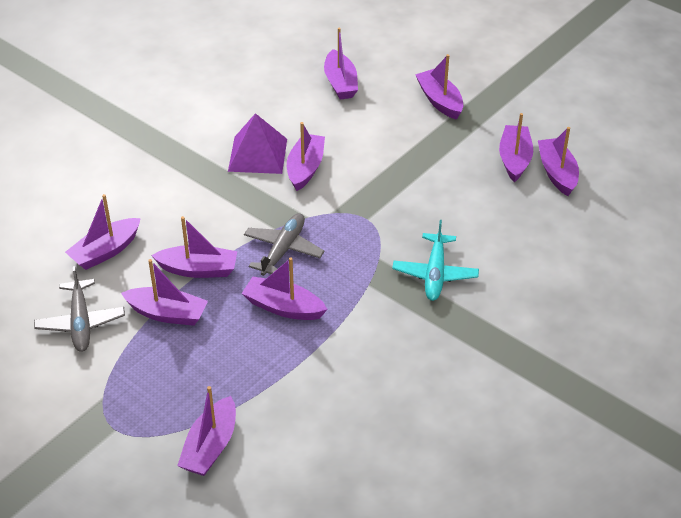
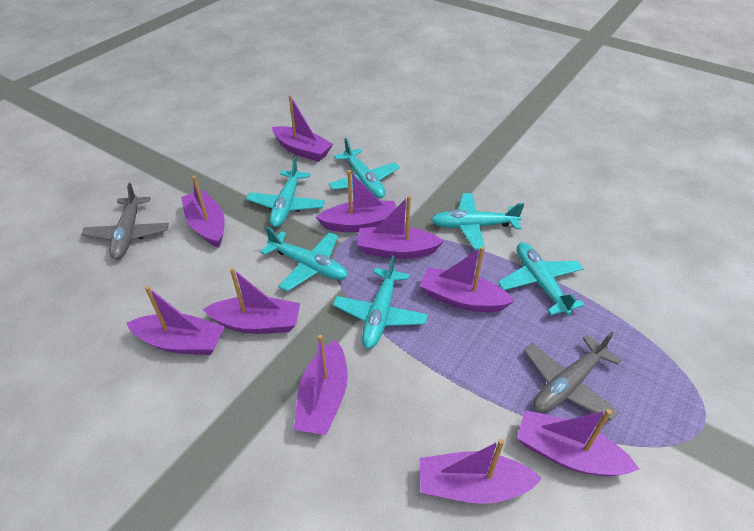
purple pyramid: 1 -> 0
turquoise plane: 1 -> 6

